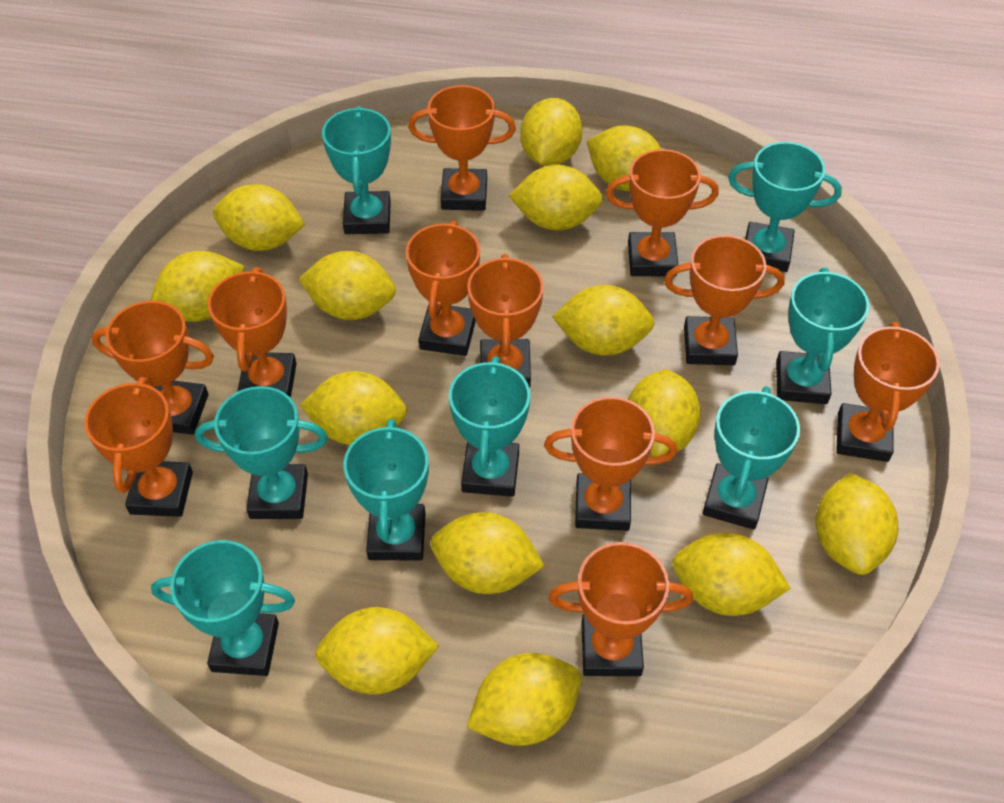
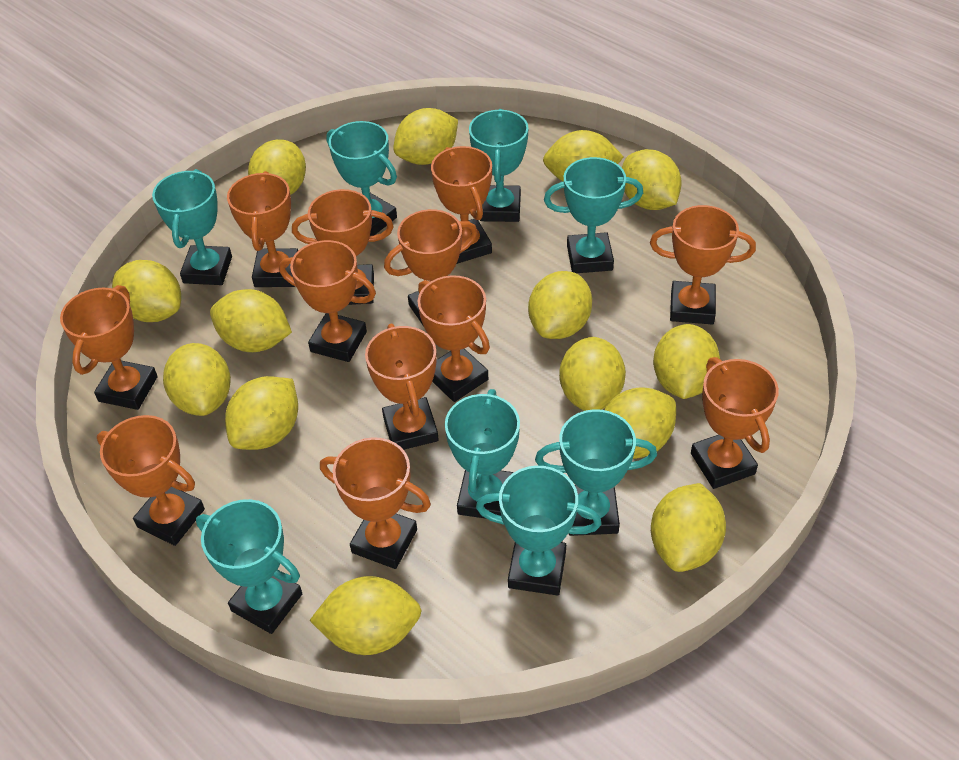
orange trophy: 11 -> 12

